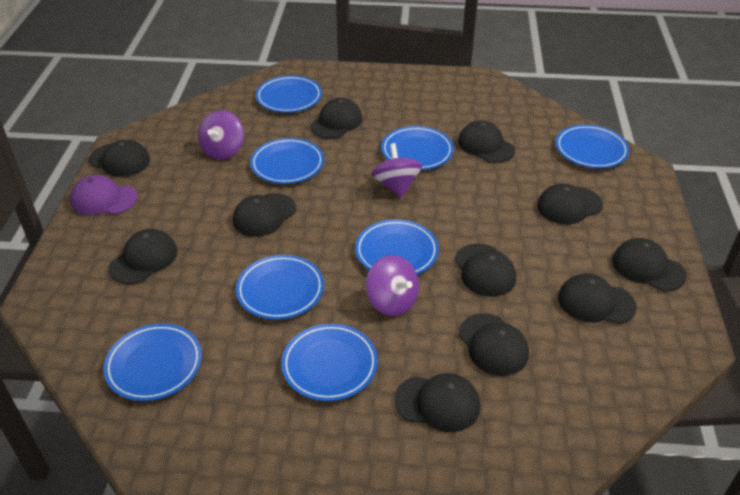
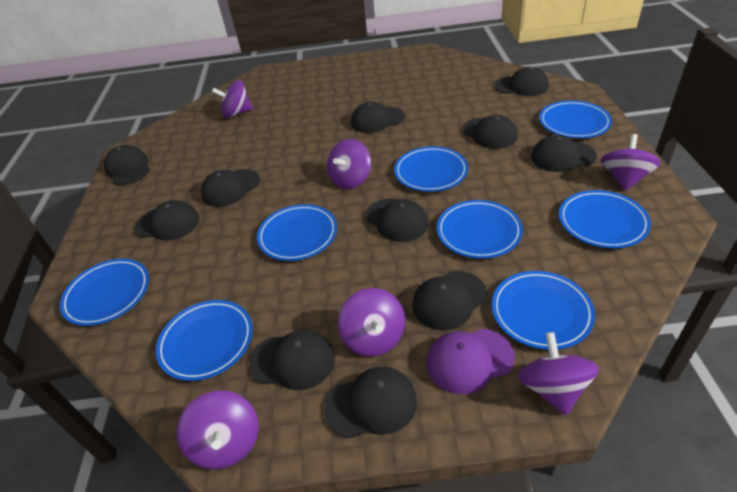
purple spinning top: 3 -> 6

